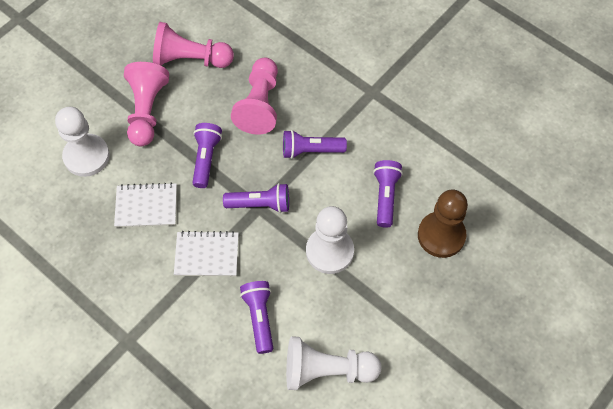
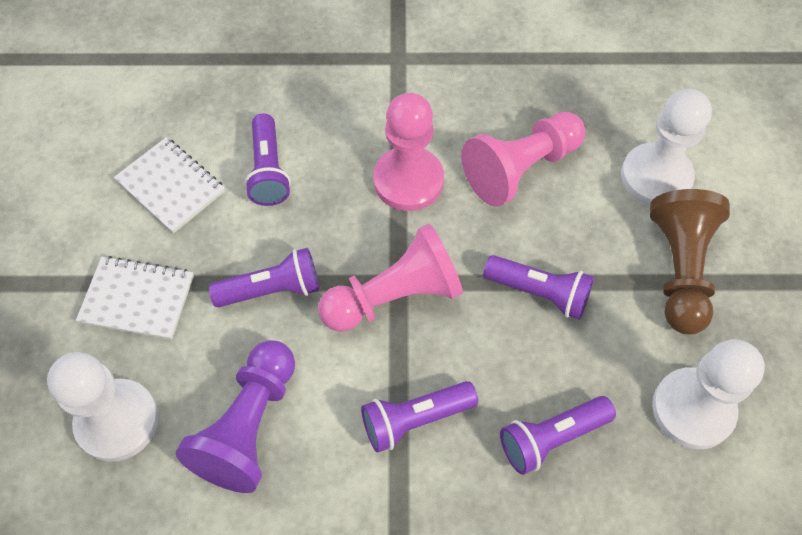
purple pawn: 0 -> 1

